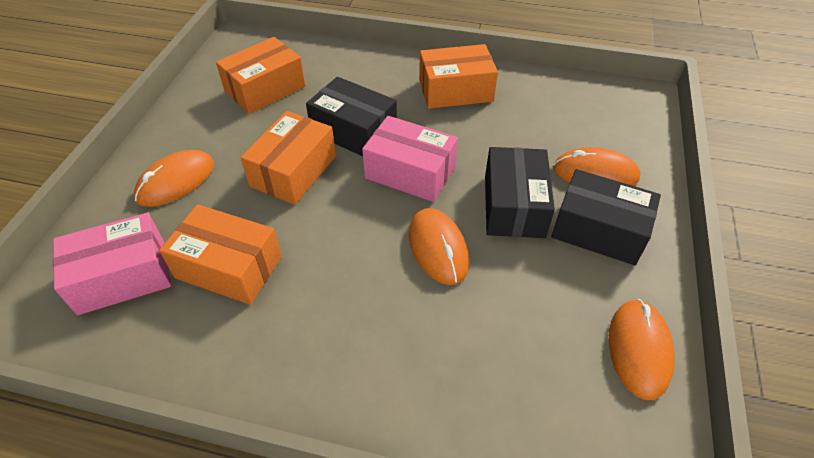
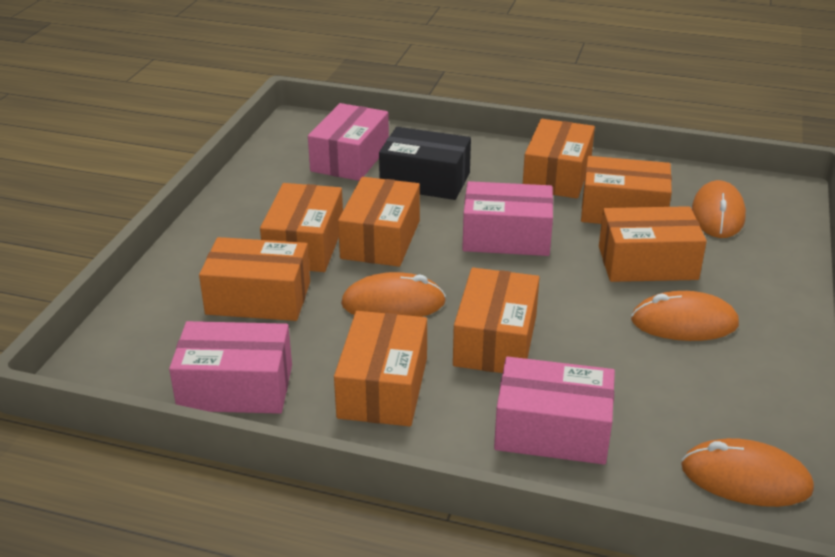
black box: 3 -> 1
orange box: 4 -> 8
pink box: 2 -> 4

